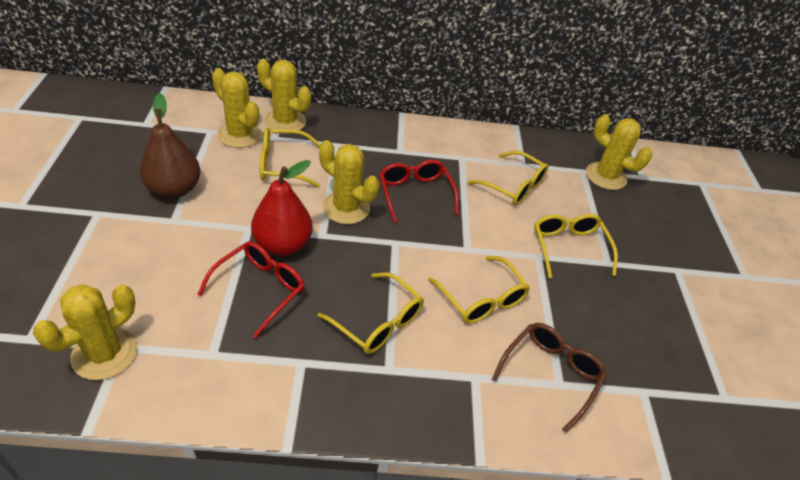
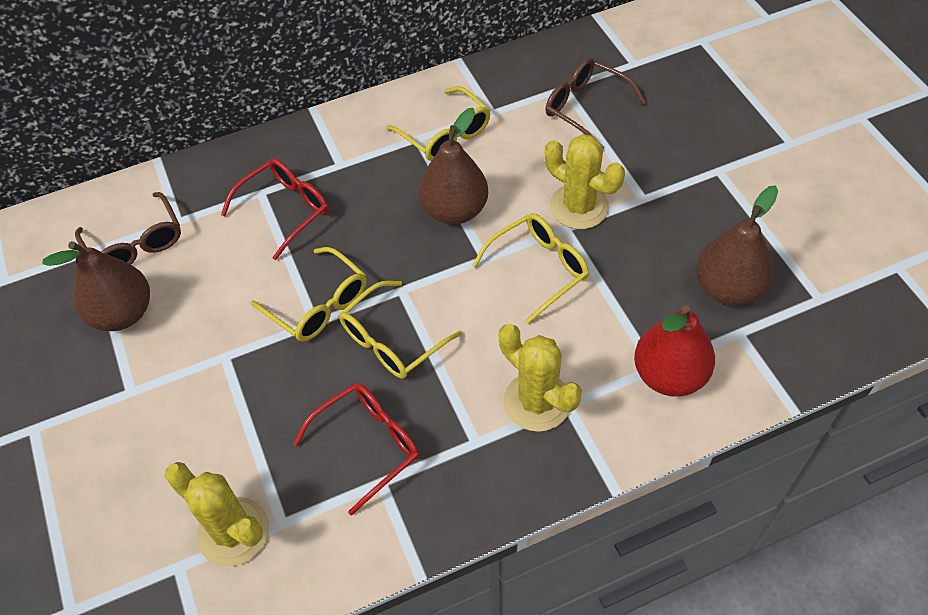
brown glasses: 1 -> 2
brown pear: 1 -> 3
yellow cactus: 5 -> 3
yellow glasses: 5 -> 4

